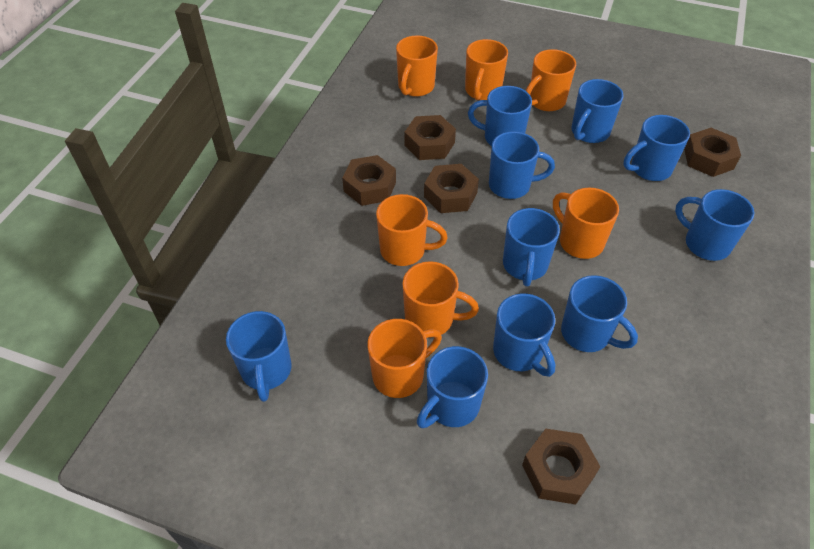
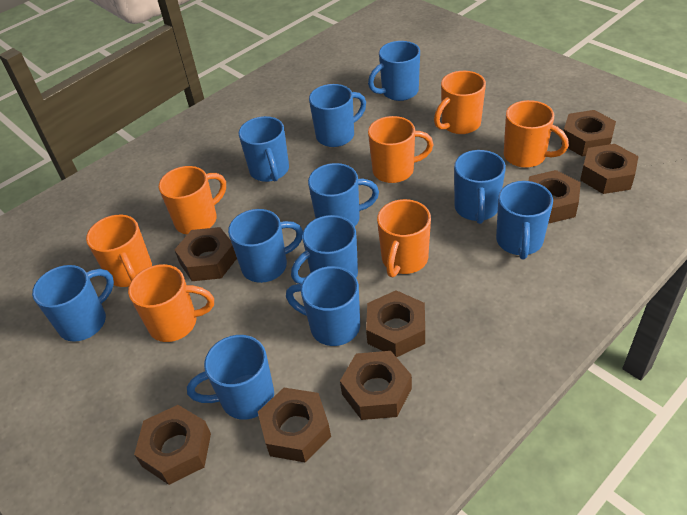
blue mug: 10 -> 11
brown nut: 5 -> 8

